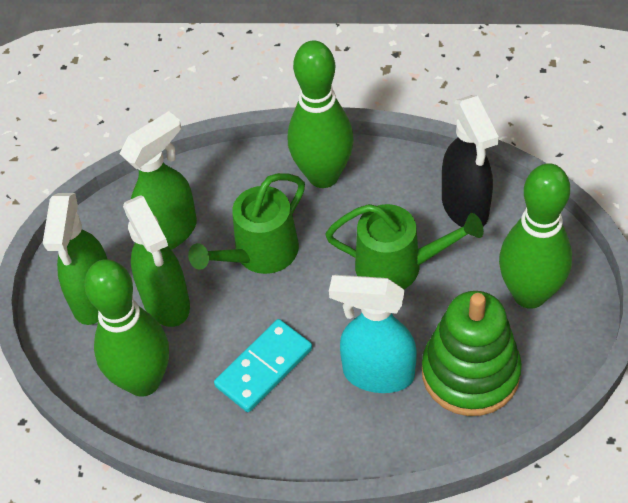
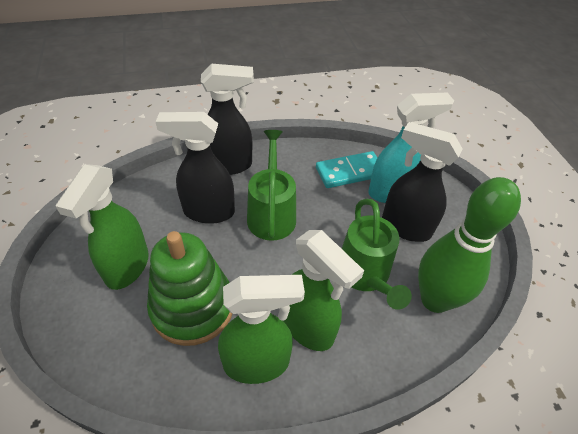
black spray bottle: 1 -> 3
green bowling pin: 3 -> 1

